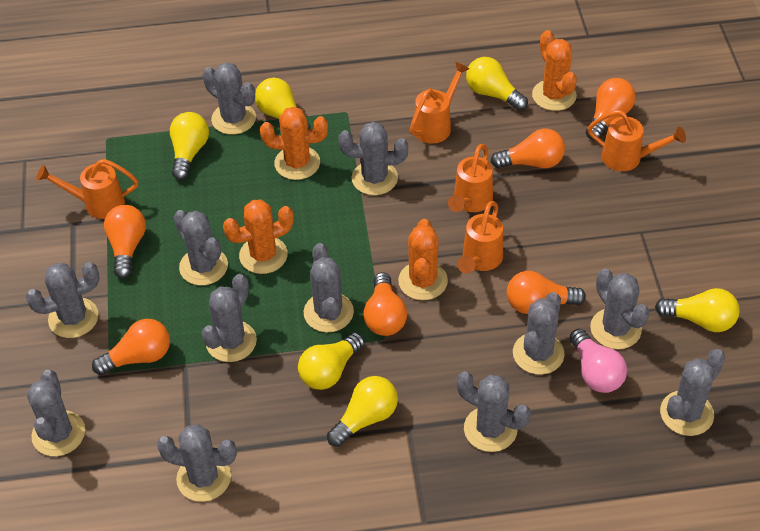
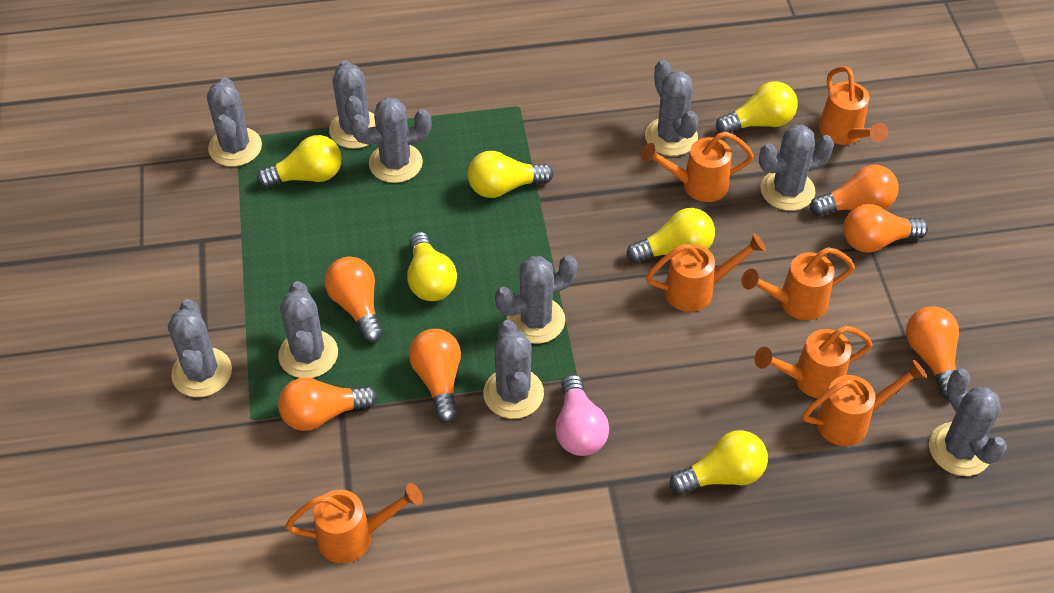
grey cactus: 12 -> 10
orange cactus: 4 -> 0
orange watering can: 5 -> 7

